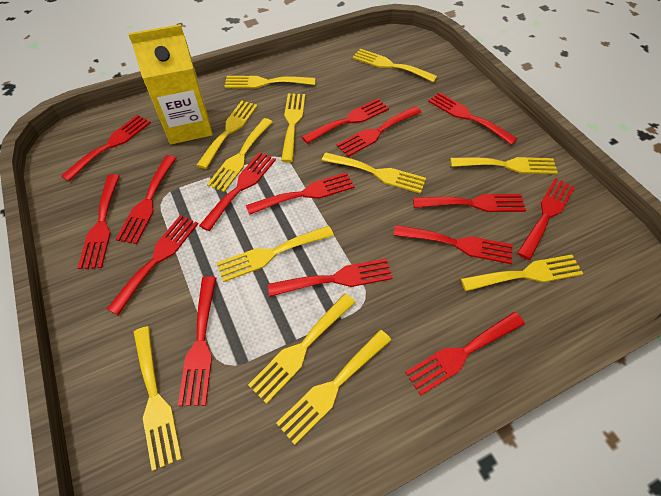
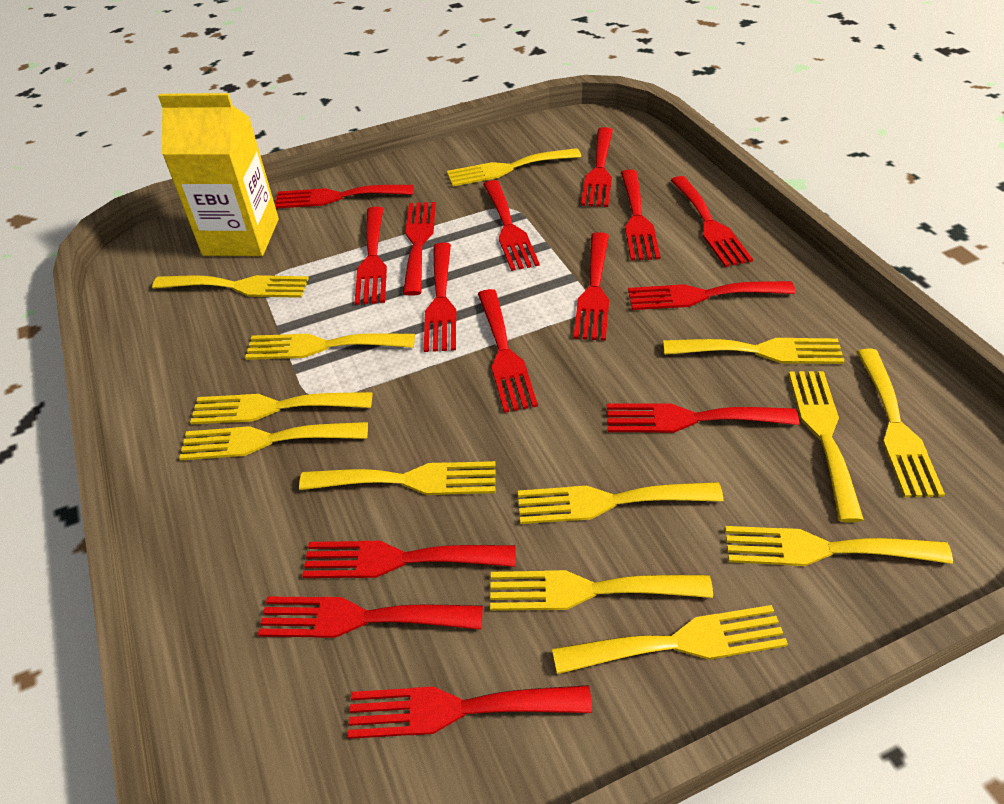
yellow fork: 12 -> 13

